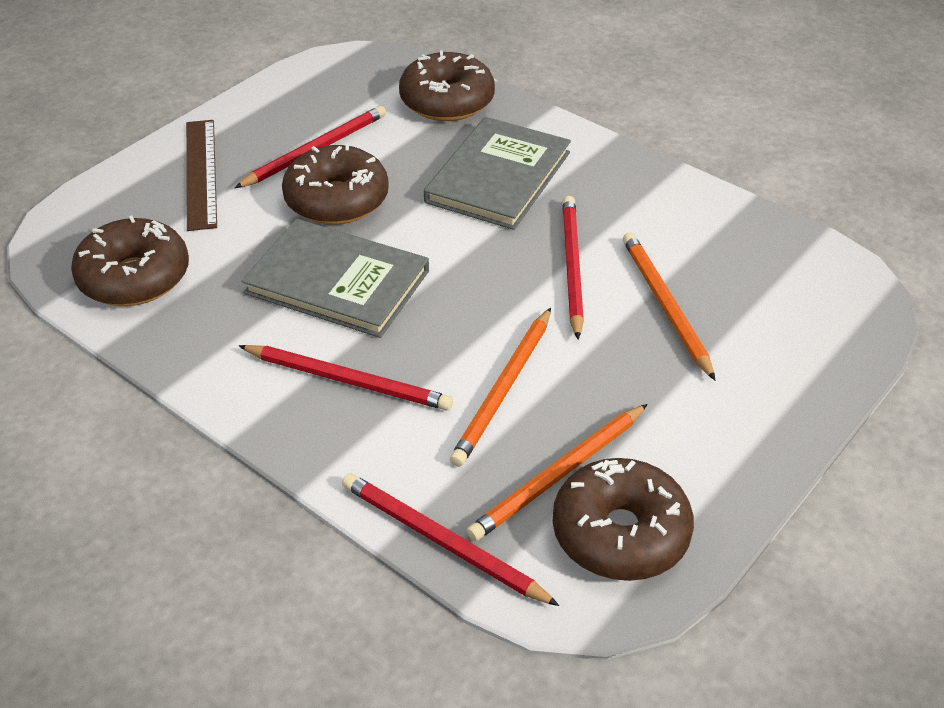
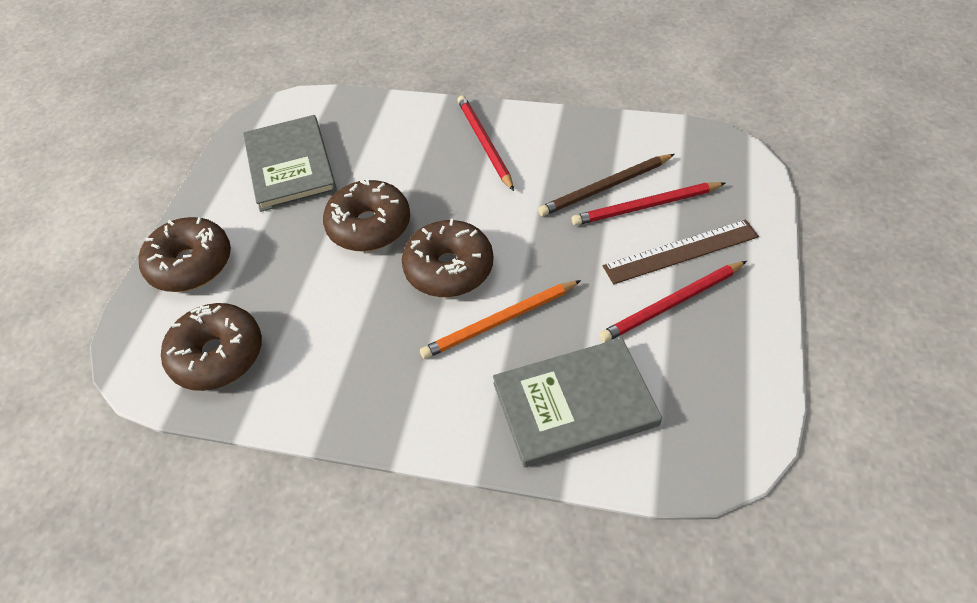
brown pencil: 0 -> 1
orange pencil: 3 -> 1
red pencil: 4 -> 3

